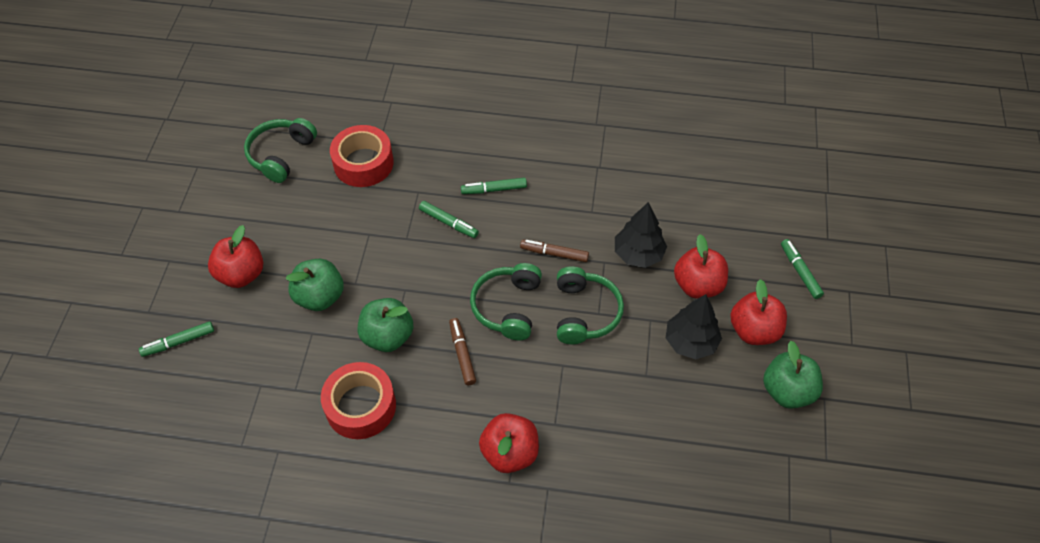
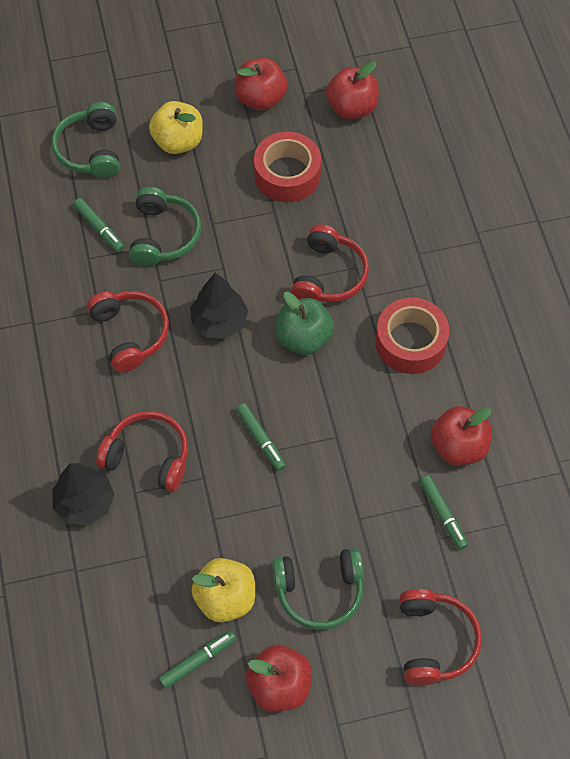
brown marker: 2 -> 0
green apple: 3 -> 1
red headphones: 0 -> 4
yellow apple: 0 -> 2

